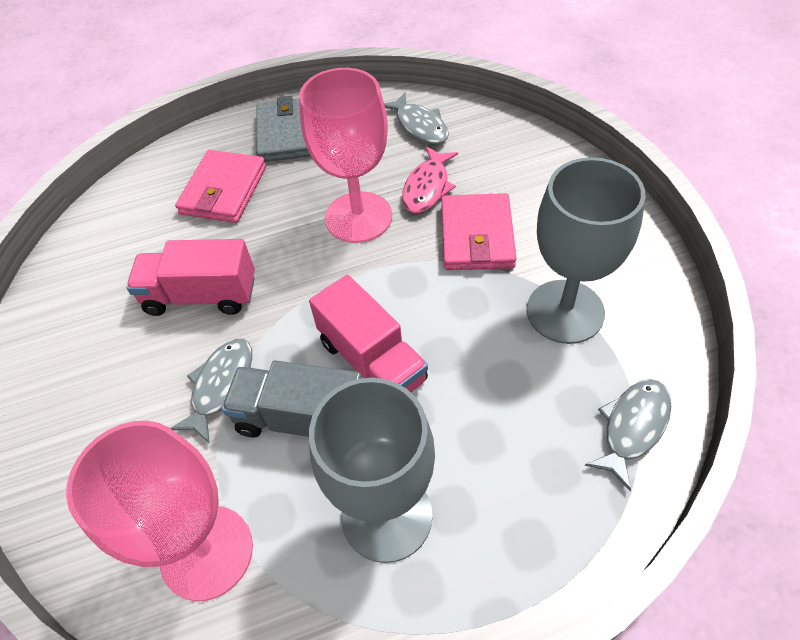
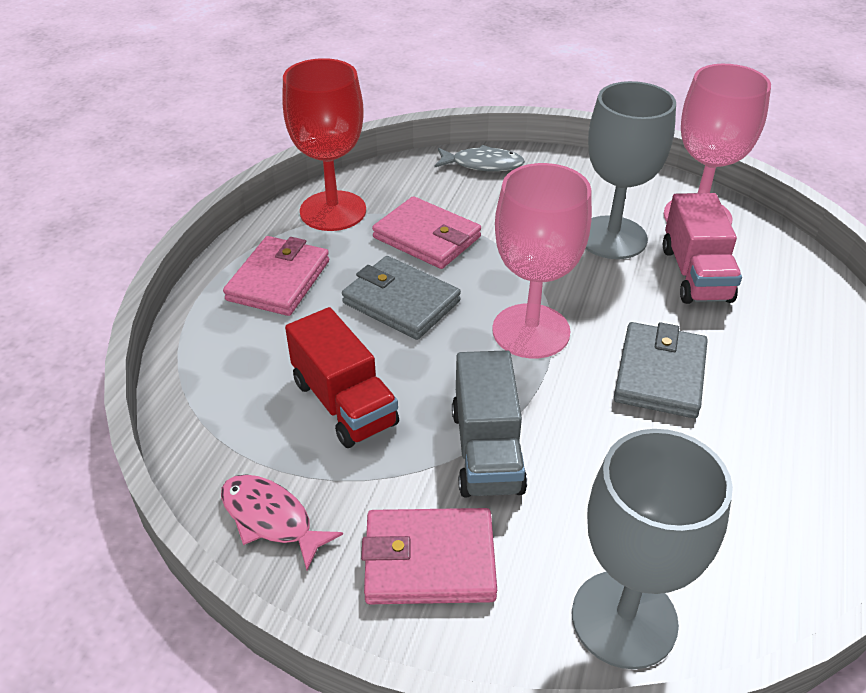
grey fish: 3 -> 1
grey wallet: 1 -> 2
pink truck: 2 -> 1
pink wallet: 2 -> 3
red goblet: 0 -> 1
red truck: 0 -> 1

